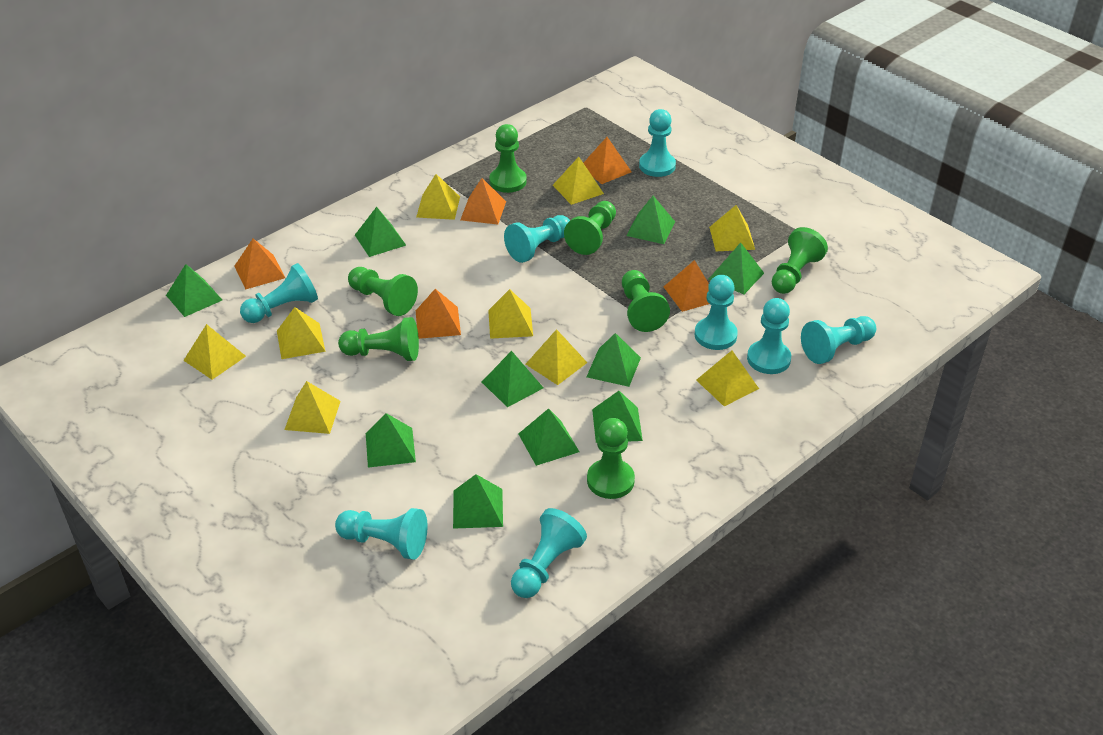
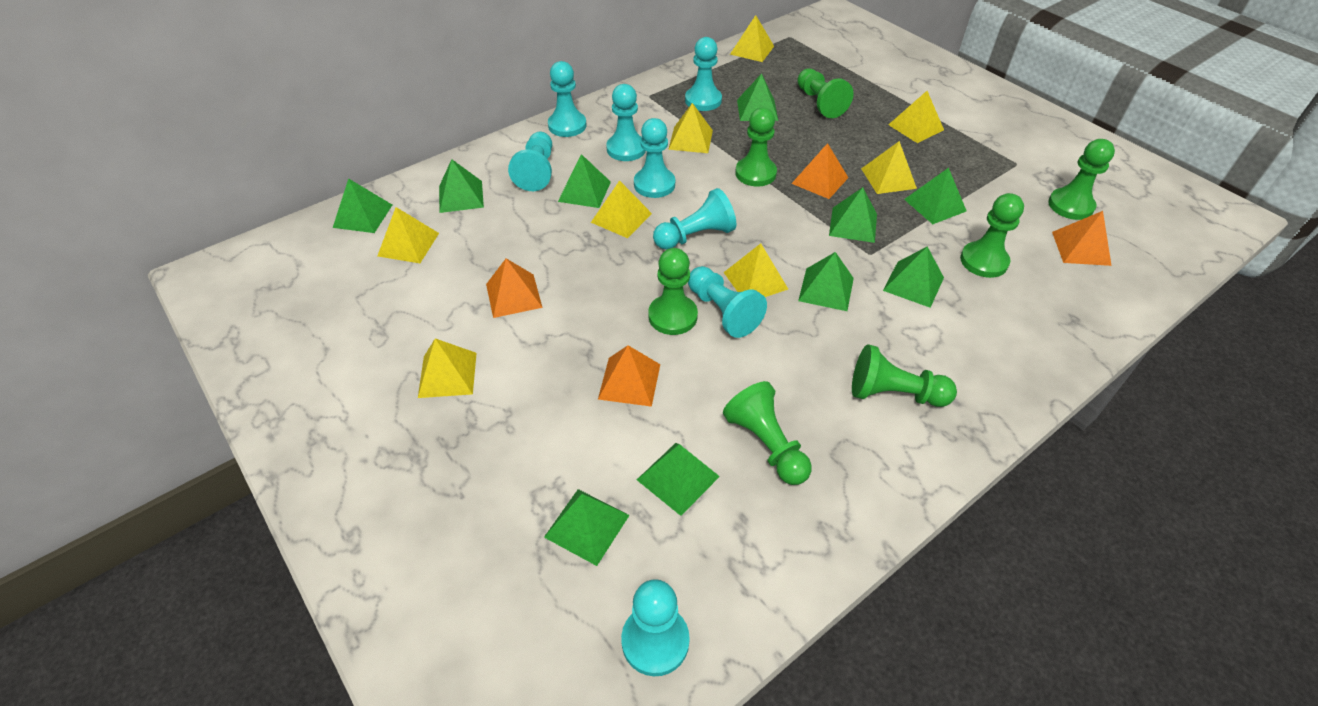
orange pyramid: 5 -> 4
yellow pyramid: 9 -> 8

